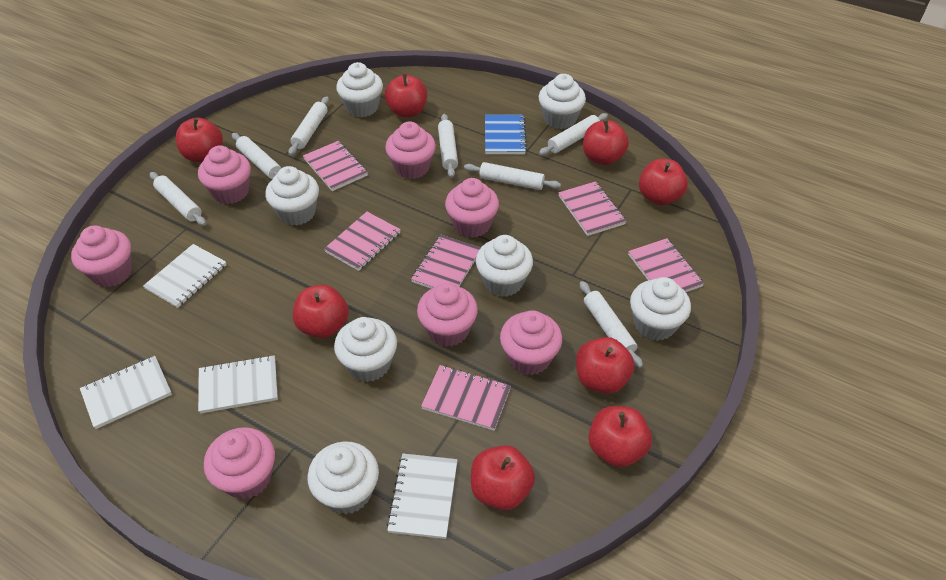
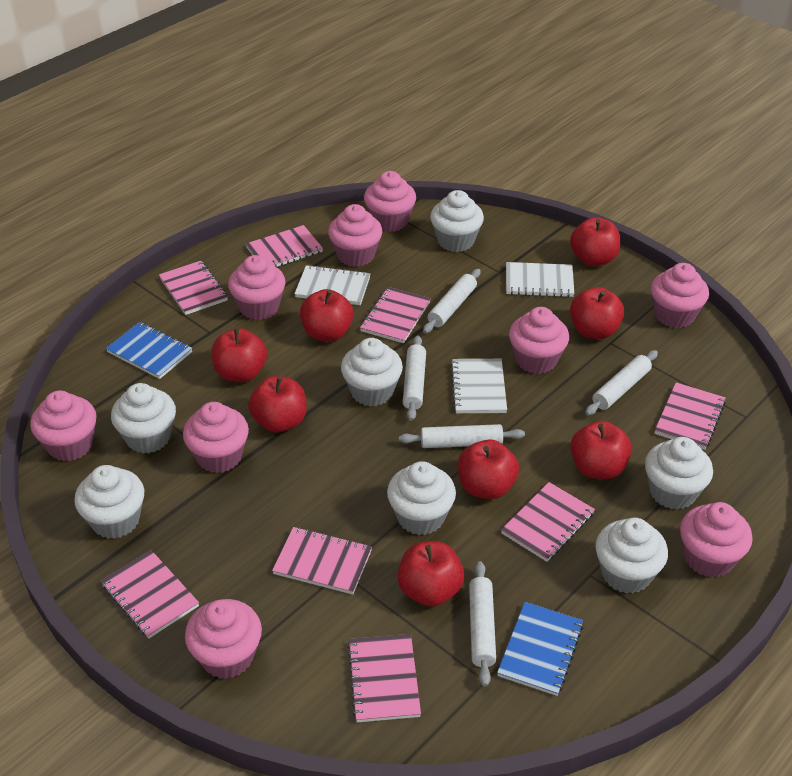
blue notebook: 1 -> 2
pink cupcake: 7 -> 9
pink notebook: 6 -> 8
white notebook: 4 -> 3
white rolling pin: 7 -> 5

